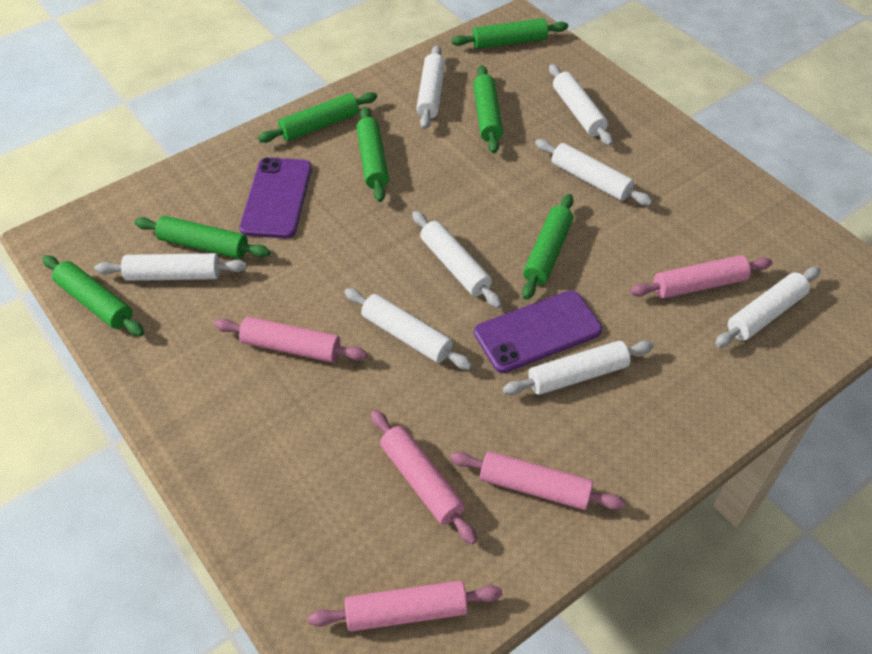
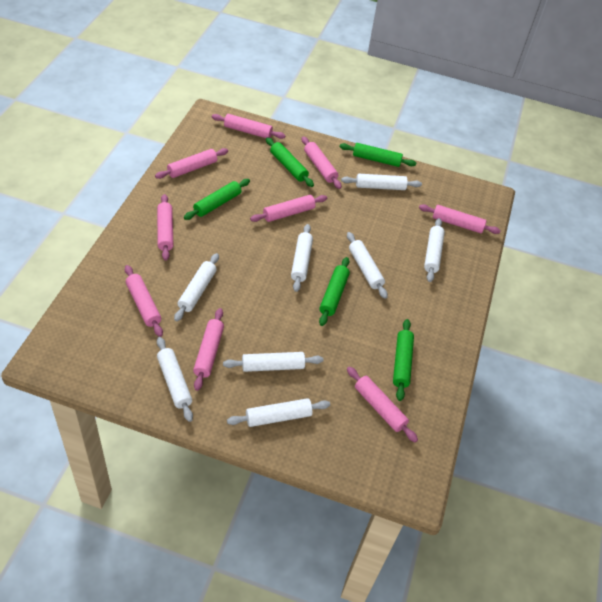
green rolling pin: 7 -> 5
pink rolling pin: 5 -> 9
purple phone: 2 -> 0

